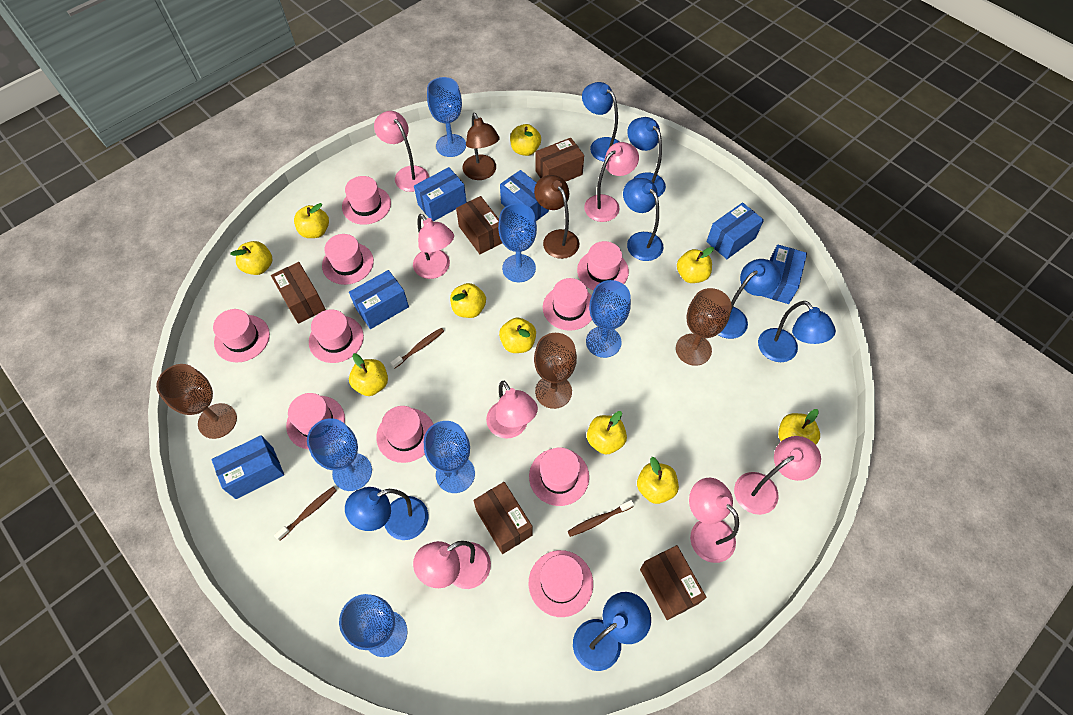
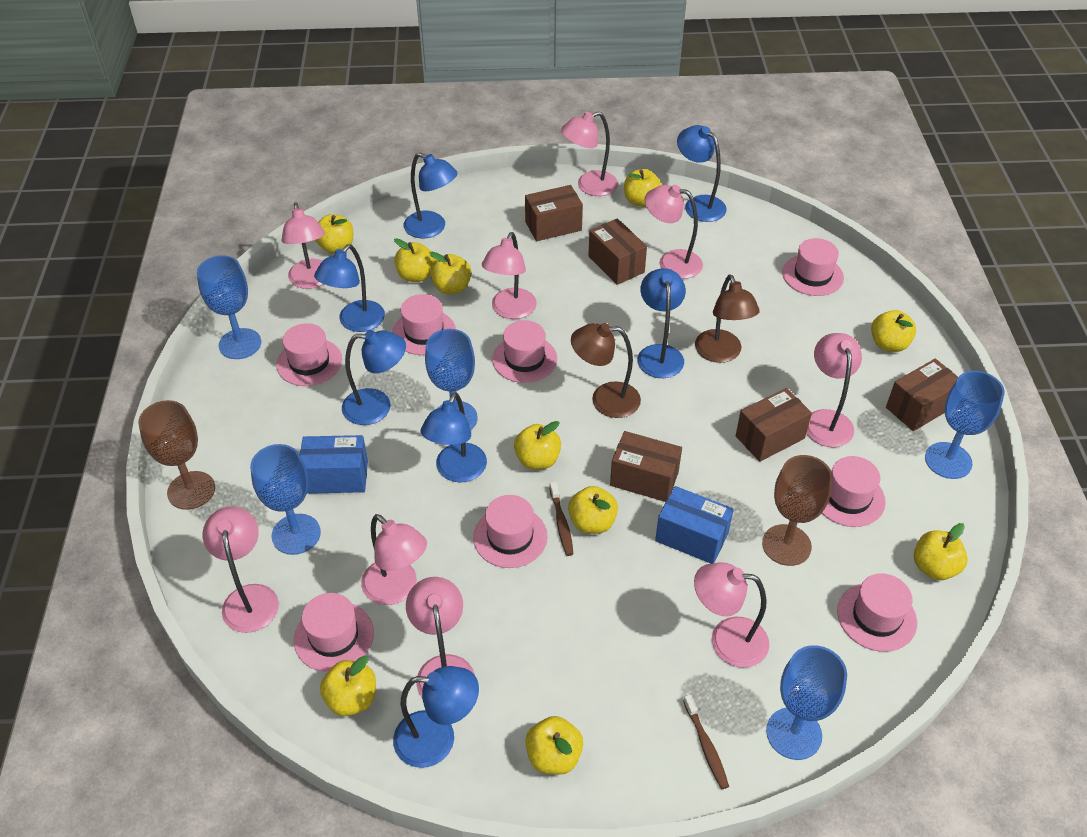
blue box: 6 -> 2
blue goblet: 6 -> 5
brown goblet: 3 -> 2
brown toothbrush: 3 -> 2
pink hat: 10 -> 8
pink lamp: 7 -> 9

